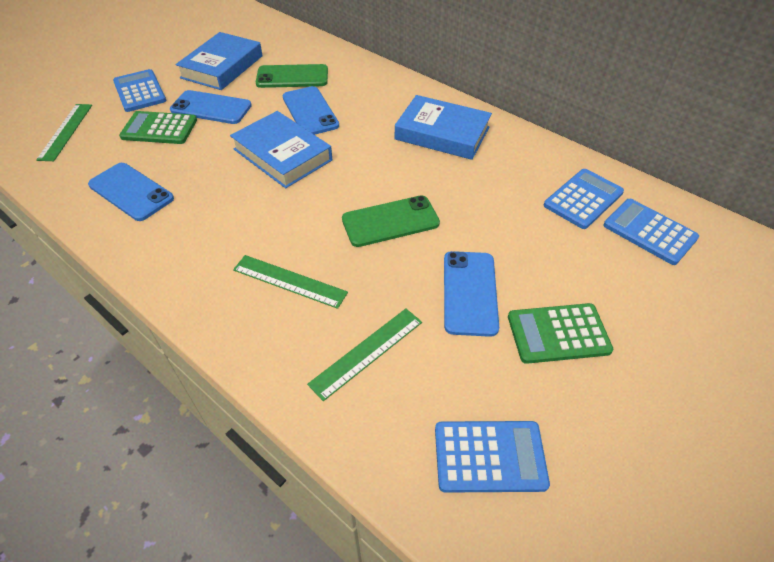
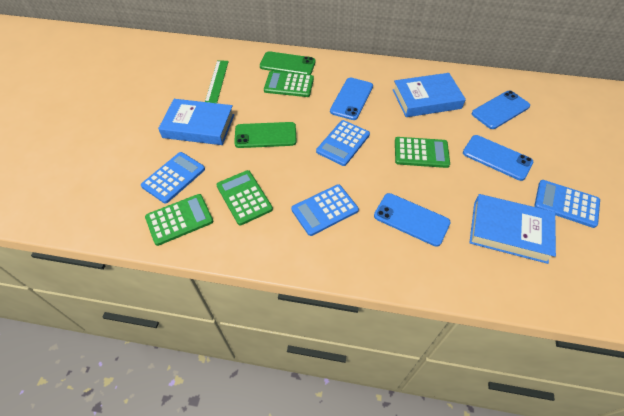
green calculator: 2 -> 4
green ruler: 3 -> 1

